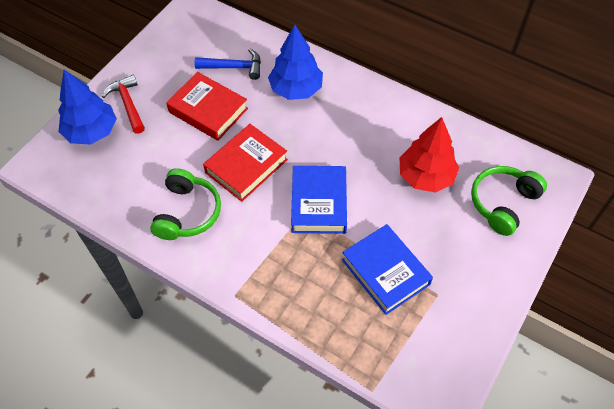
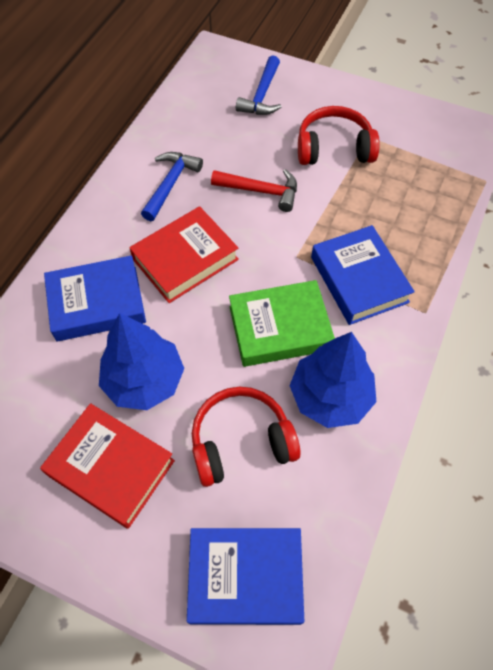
blue book: 2 -> 3
blue hammer: 1 -> 2
green book: 0 -> 1
green headphones: 2 -> 0
red headphones: 0 -> 2
red tree: 1 -> 0

